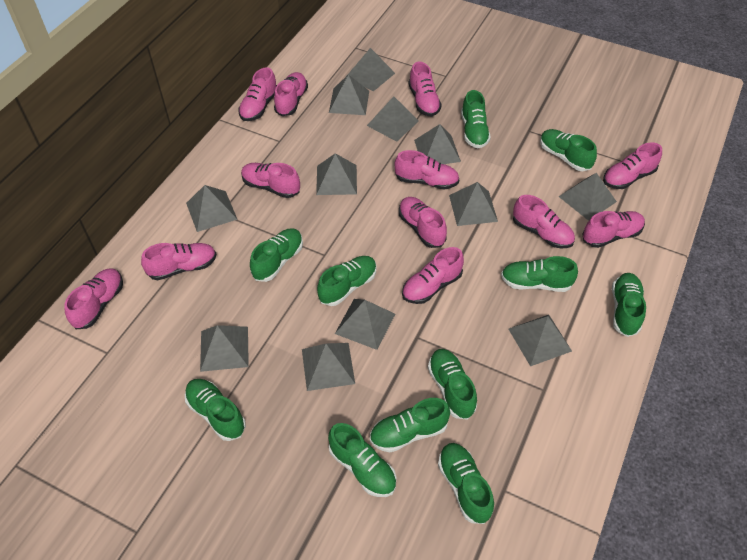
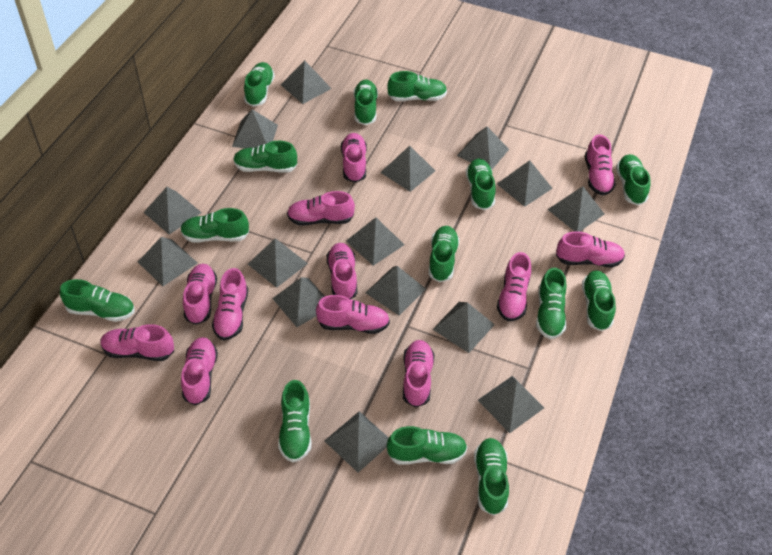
green shoe: 11 -> 14
grey pyramid: 12 -> 15

